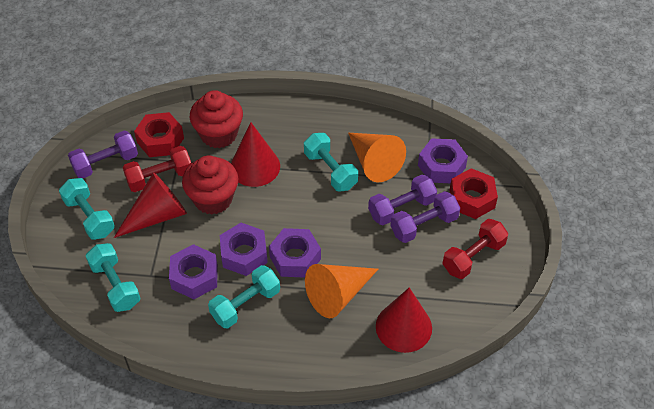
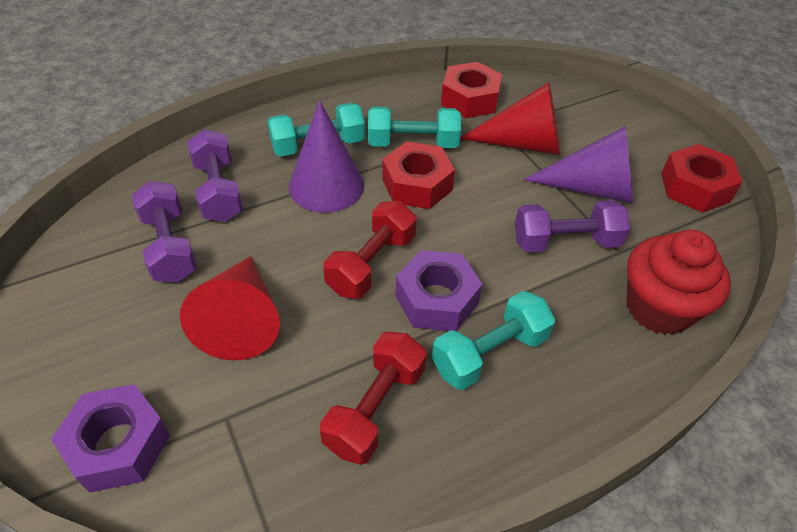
orange cone: 2 -> 0
purple cone: 0 -> 2
purple nut: 4 -> 2
red cone: 3 -> 2
red cupcake: 2 -> 1
red nut: 2 -> 3
turquoise dumbbell: 4 -> 3

